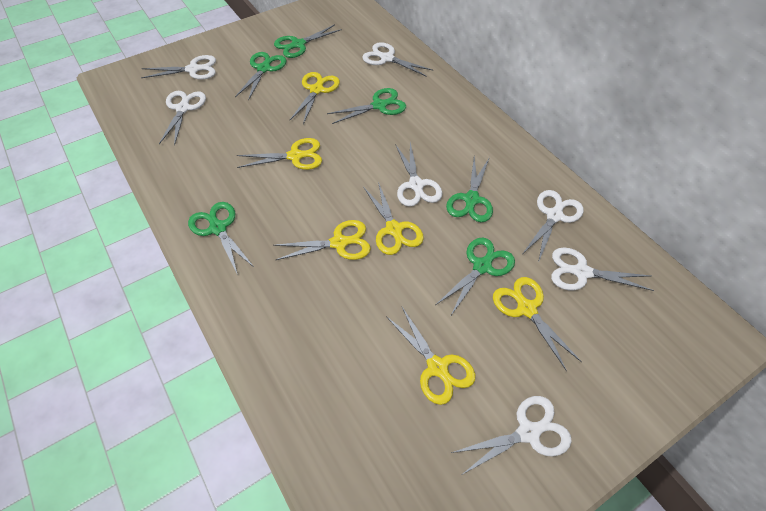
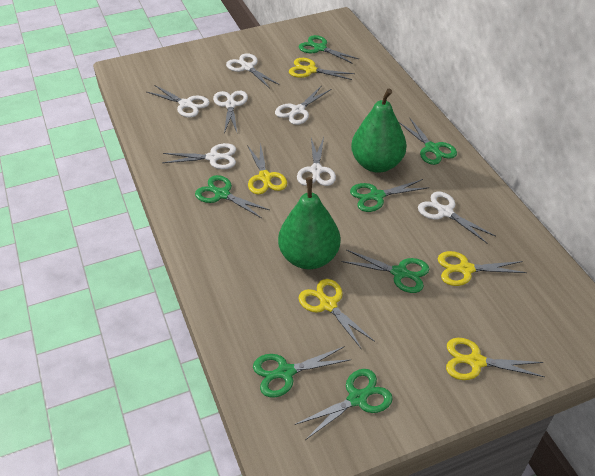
green pear: 0 -> 2
green scissors: 6 -> 7
yellow scissors: 6 -> 5

